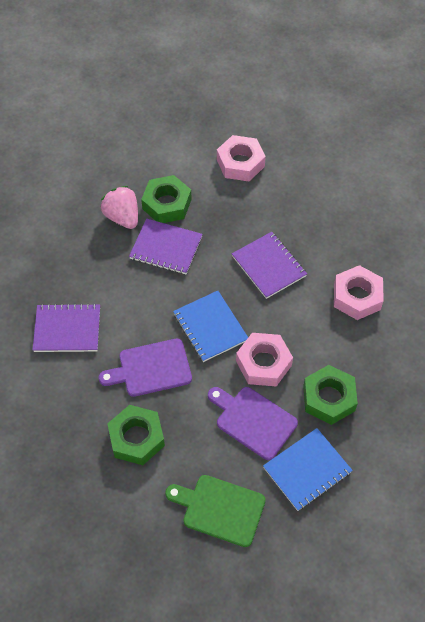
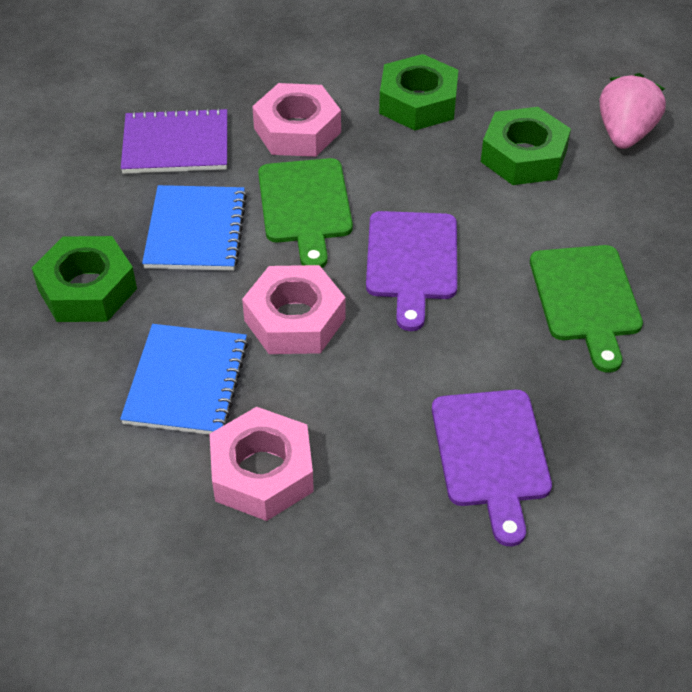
green cutting board: 1 -> 2
purple notebook: 3 -> 1

